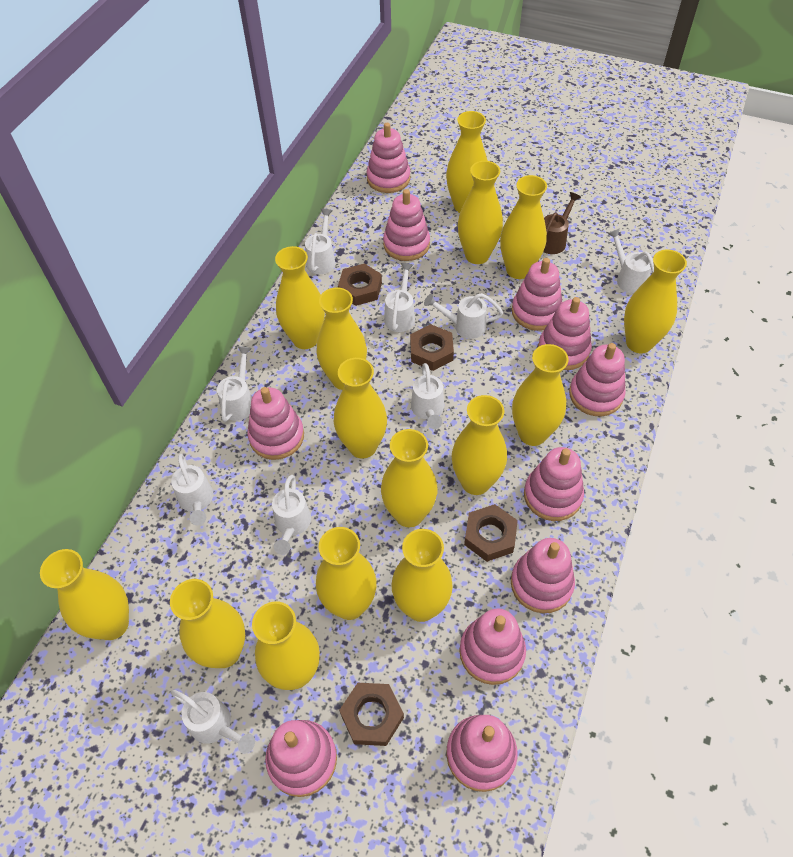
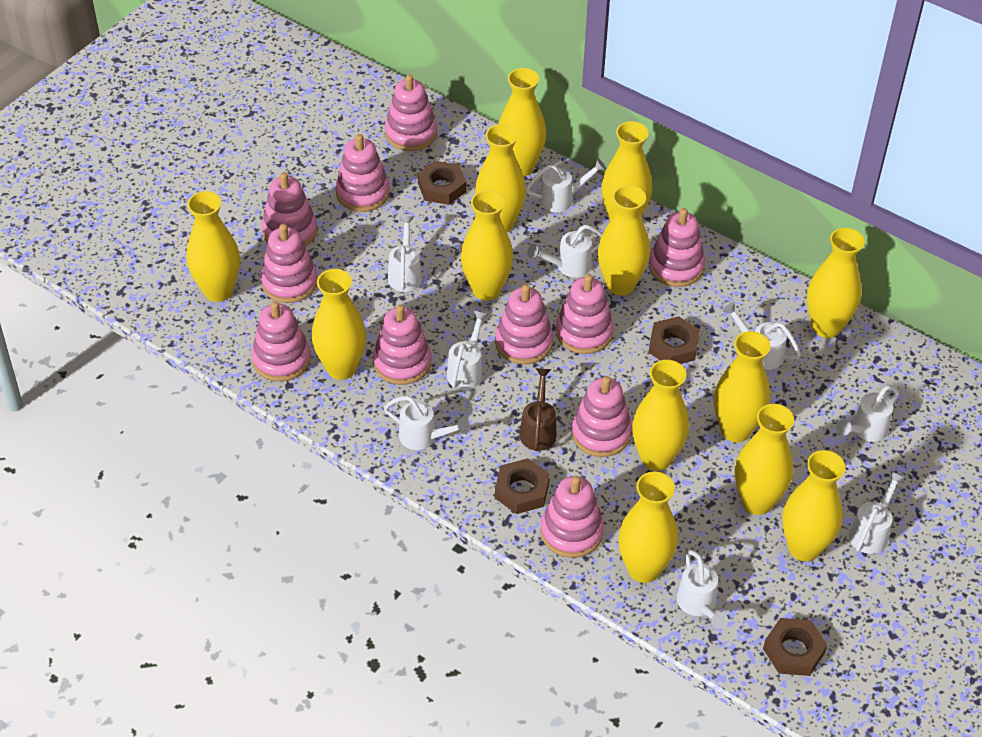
yellow vase: 15 -> 13

